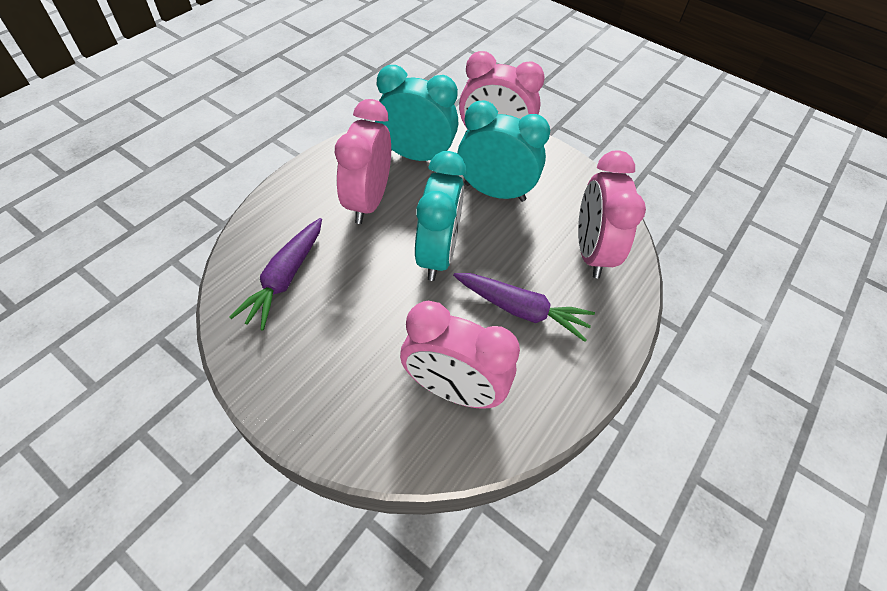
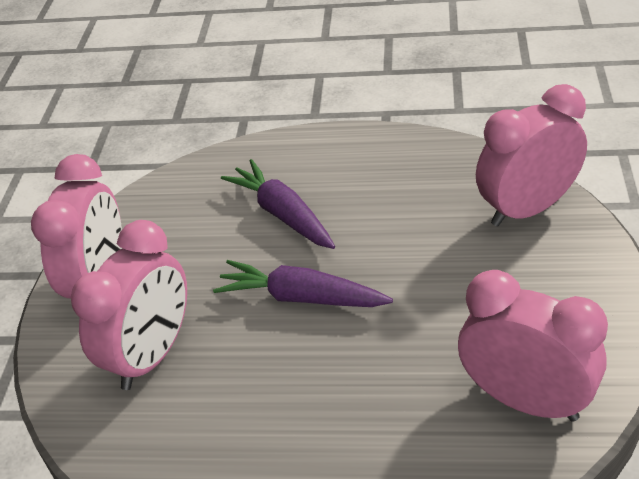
turquoise clock: 3 -> 0

